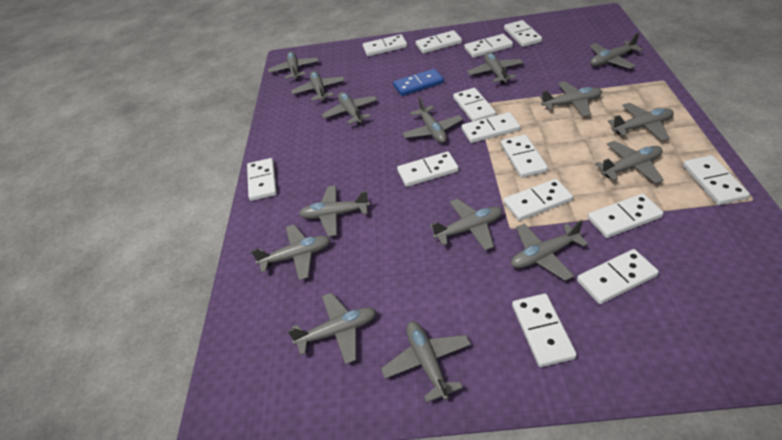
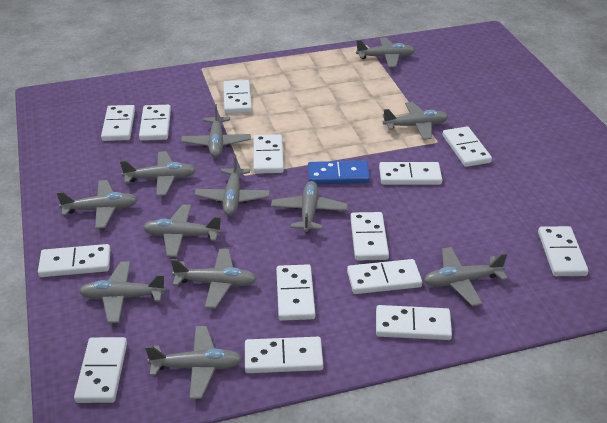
grey plane: 15 -> 12

